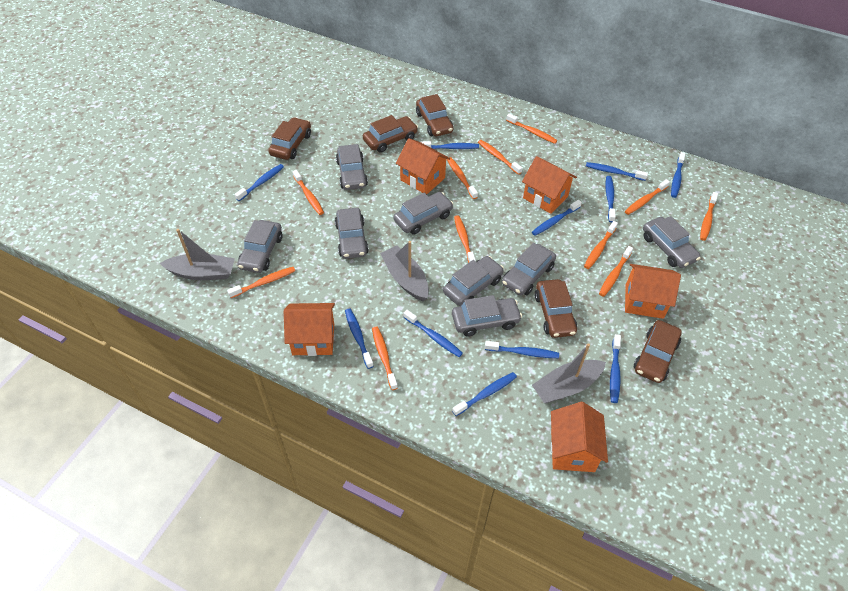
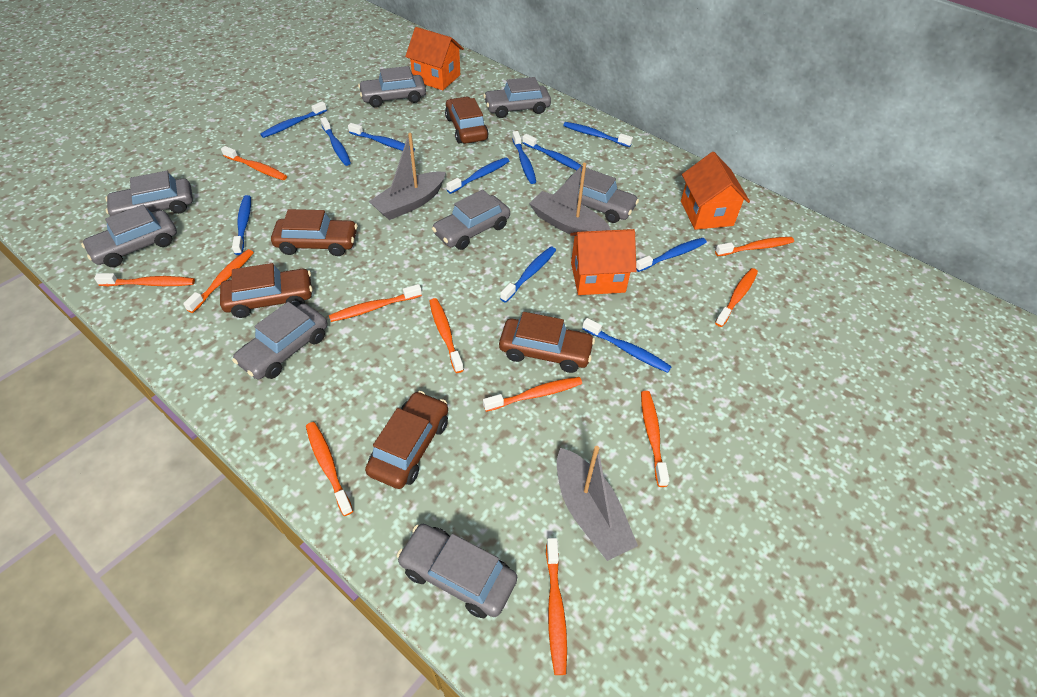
orange house: 5 -> 3

